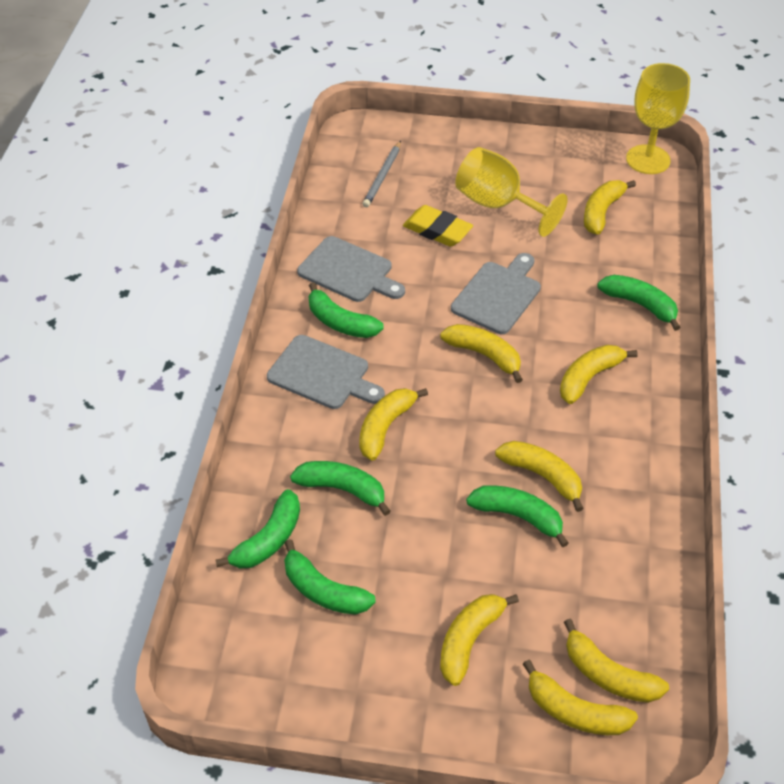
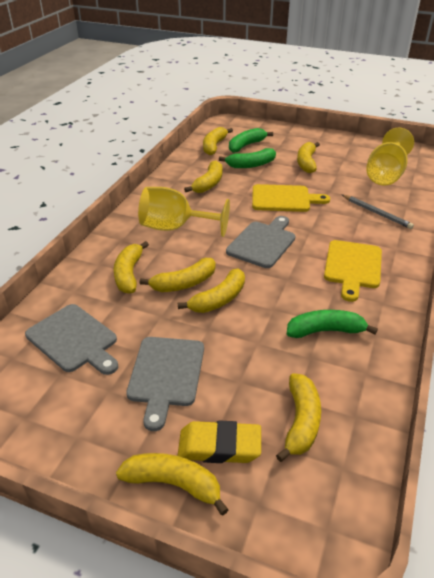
green banana: 6 -> 3
yellow cutting board: 0 -> 2

